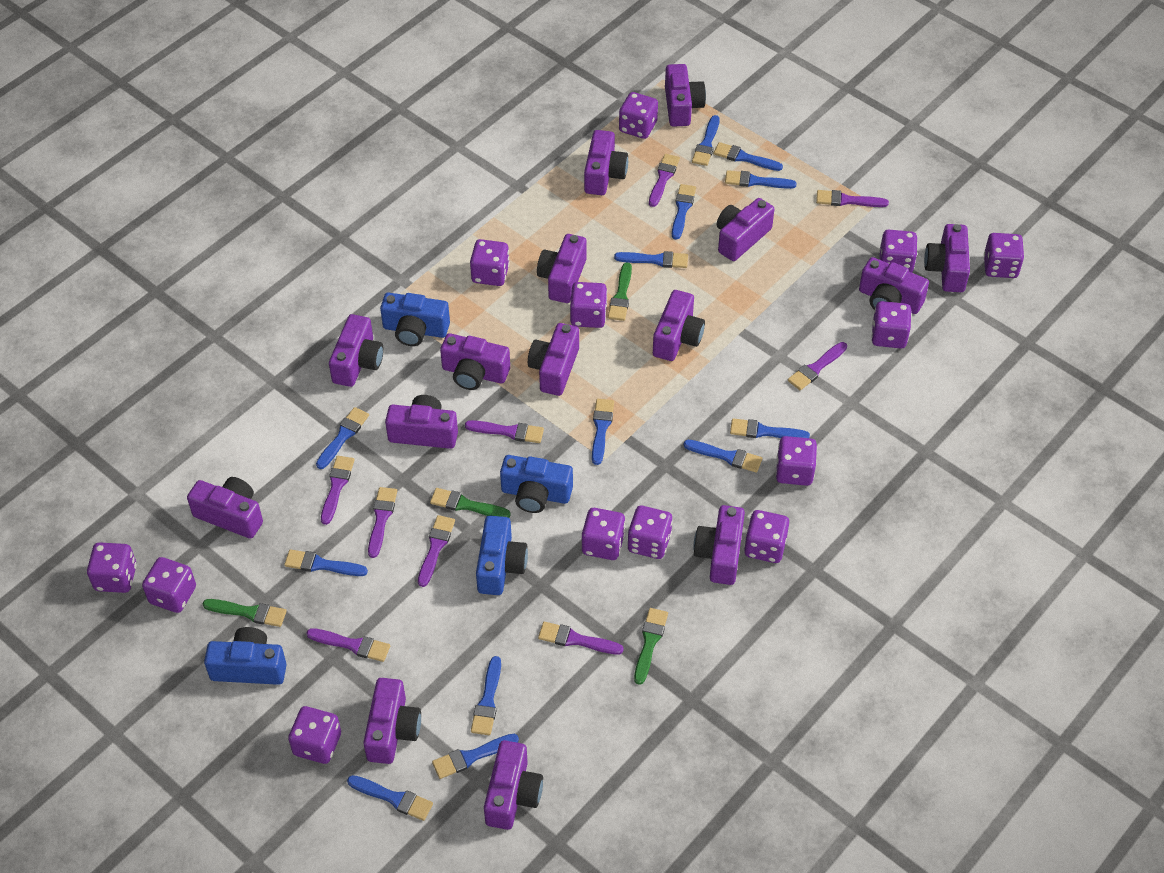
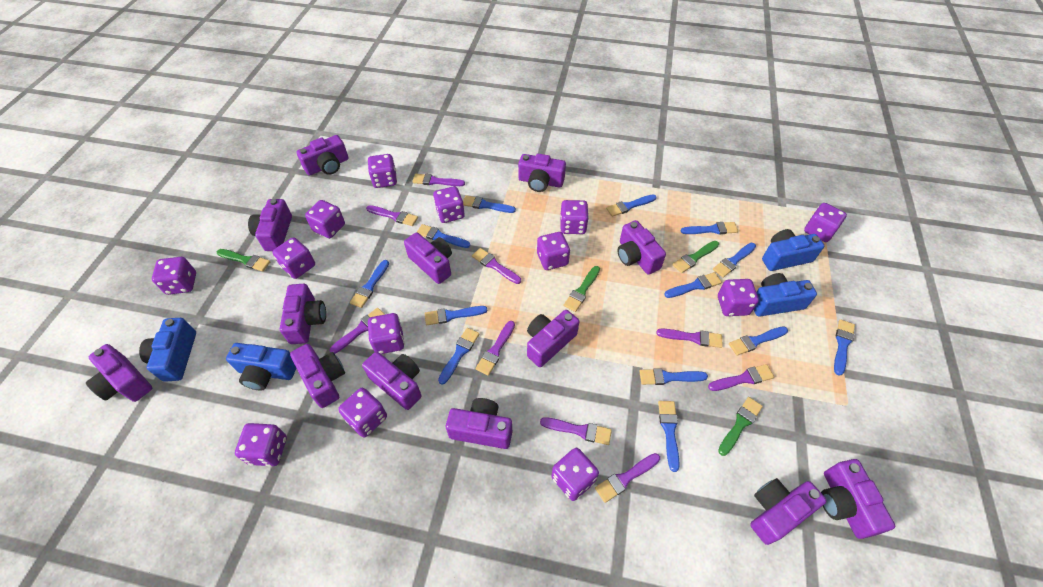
purple camera: 15 -> 13

